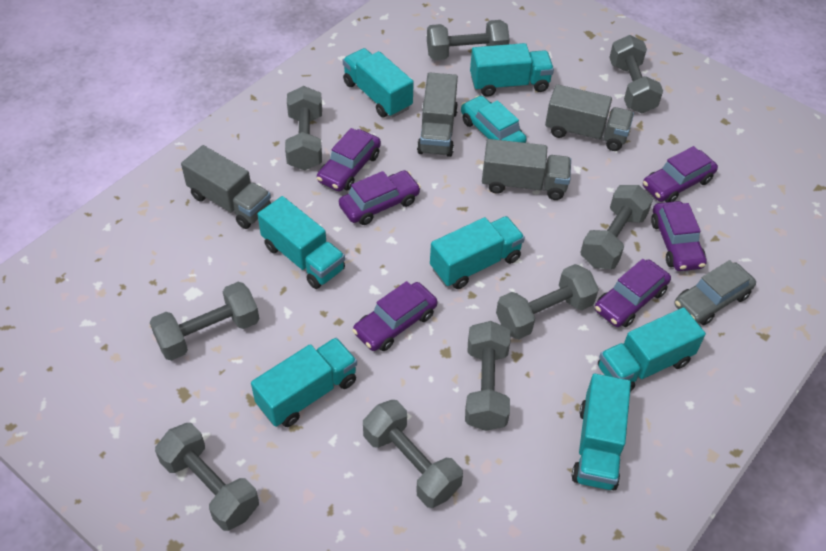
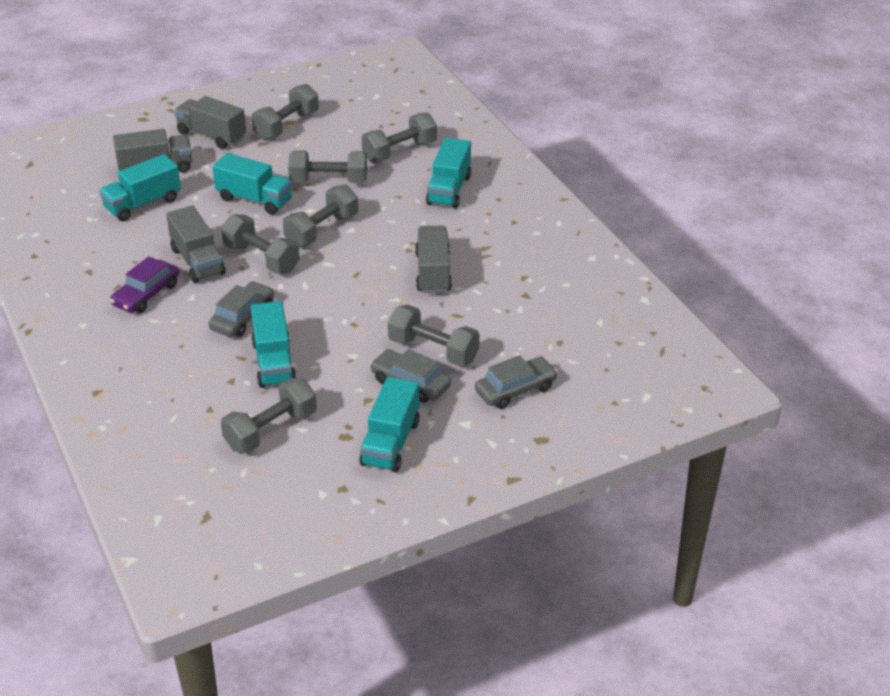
grey car: 1 -> 3
grey dumbbell: 9 -> 7
purple car: 6 -> 1
turquoise car: 1 -> 0
turquoise truck: 7 -> 5

